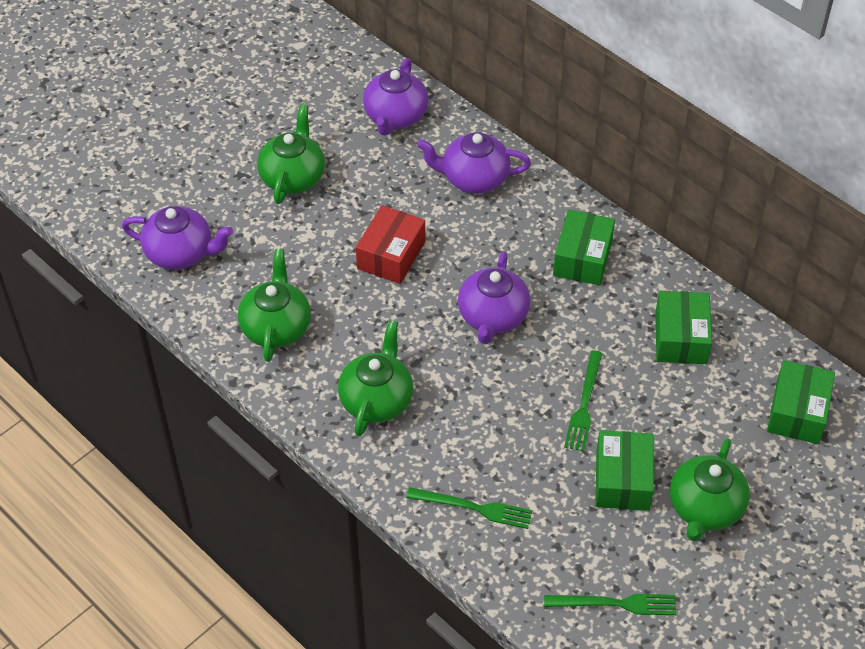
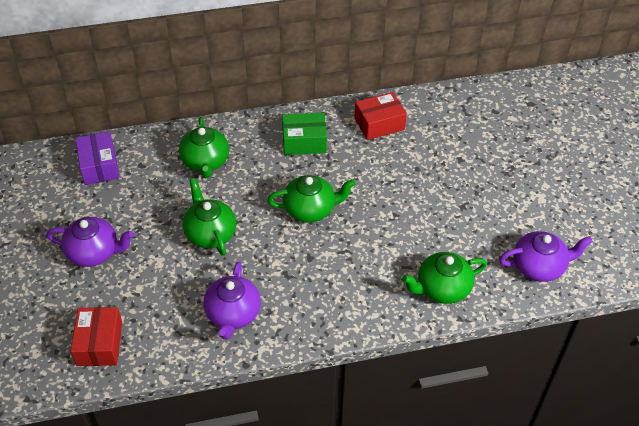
green box: 4 -> 1
green fork: 3 -> 0
purple box: 0 -> 1
purple teapot: 4 -> 3
red box: 1 -> 2

